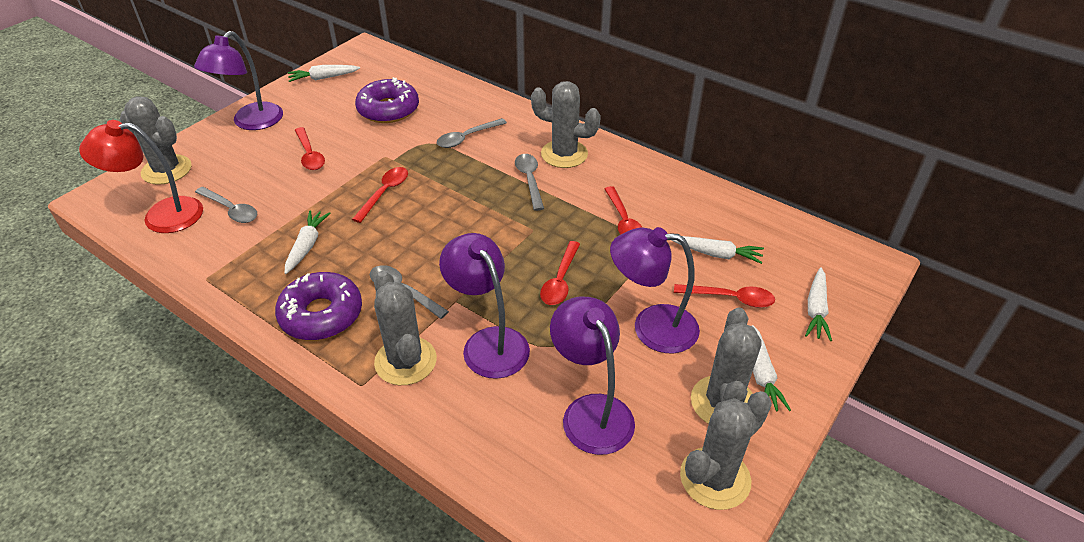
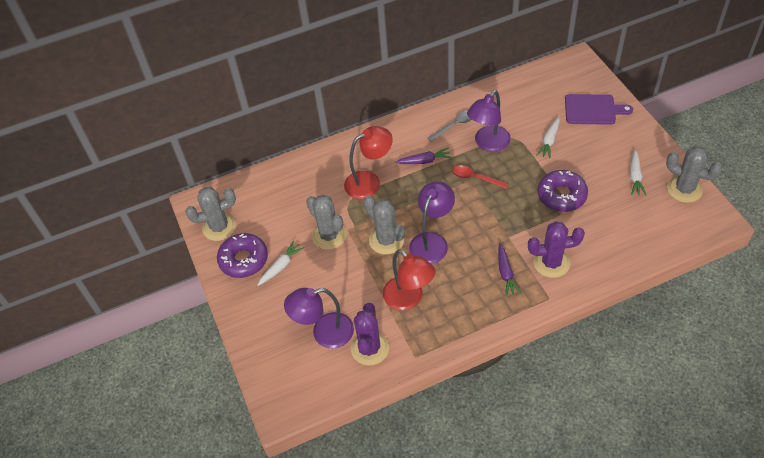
grey cactus: 5 -> 4
grey spoon: 4 -> 1
purple cactus: 0 -> 2
purple carrot: 0 -> 2
purple cutting board: 0 -> 1
purple lamp: 4 -> 3
red lamp: 1 -> 2
red spoon: 5 -> 1
white carrot: 5 -> 3

